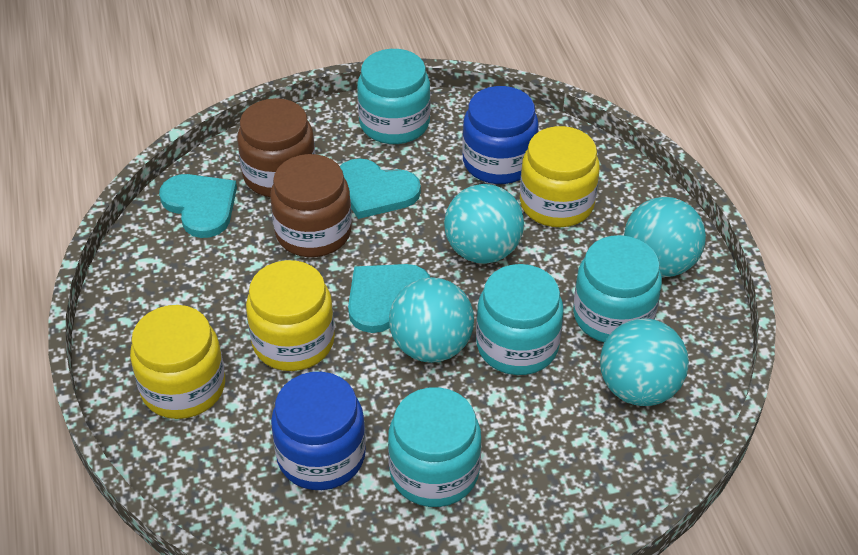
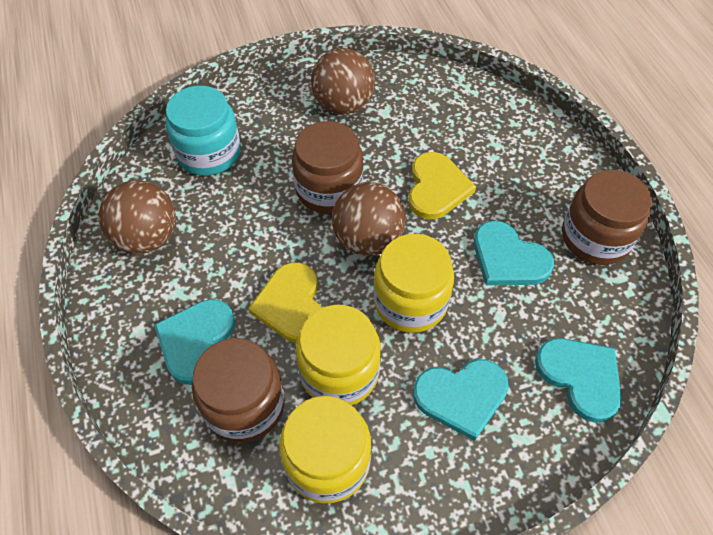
blue jar: 2 -> 0
brown ball: 0 -> 3
brown jar: 2 -> 3
turquoise ball: 4 -> 0
turquoise heart: 3 -> 4
turquoise jar: 4 -> 1
yellow heart: 0 -> 2

